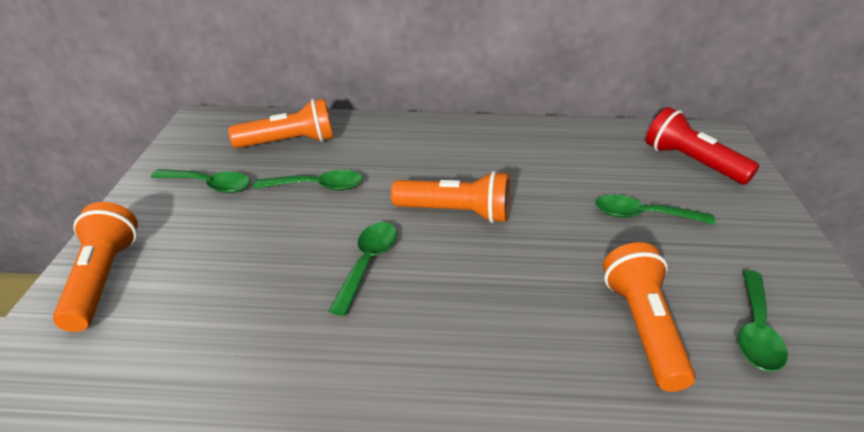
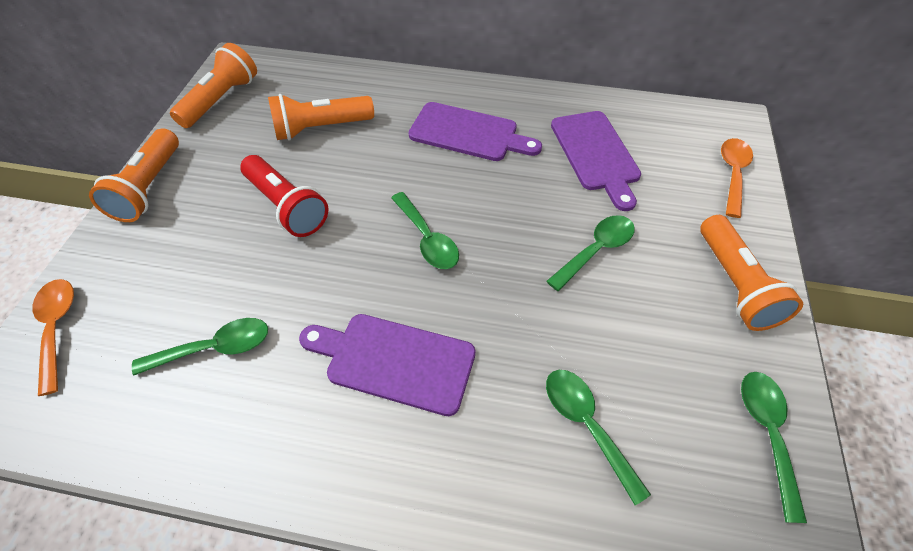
orange spoon: 0 -> 2
purple cutting board: 0 -> 3

